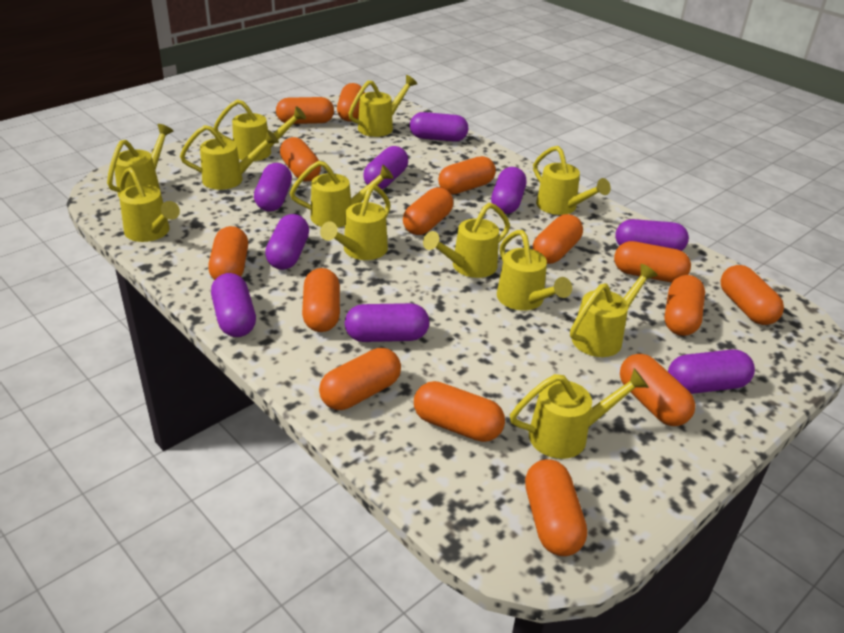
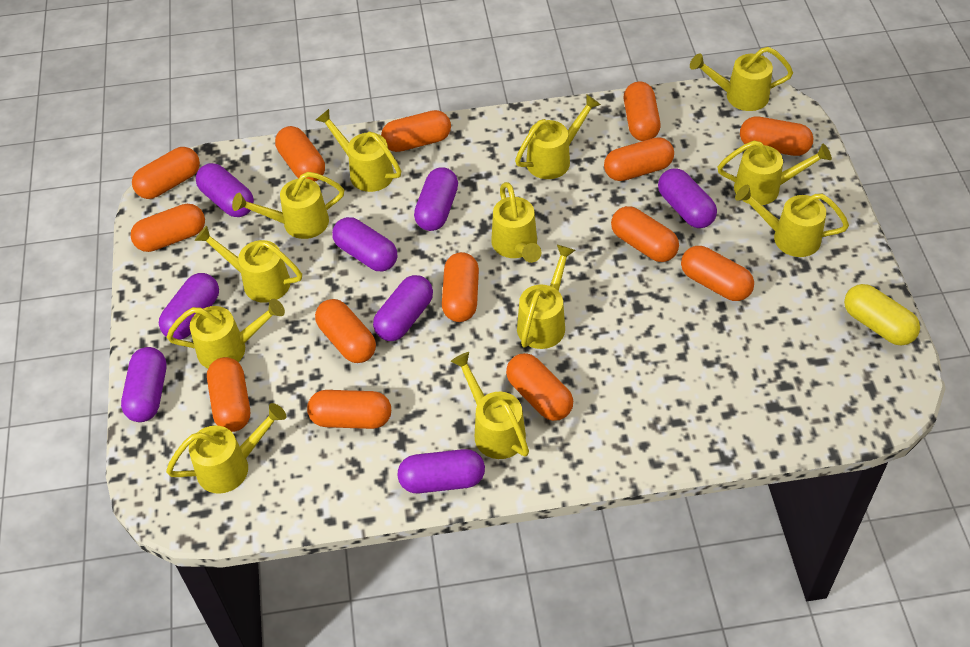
orange capsule: 15 -> 14
purple capsule: 9 -> 8
yellow capsule: 0 -> 1

